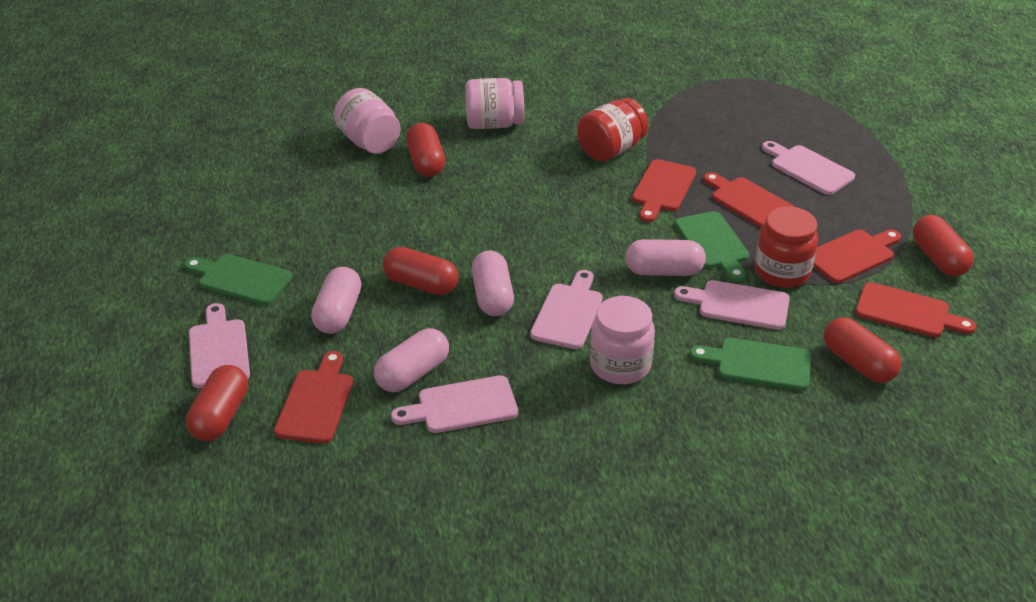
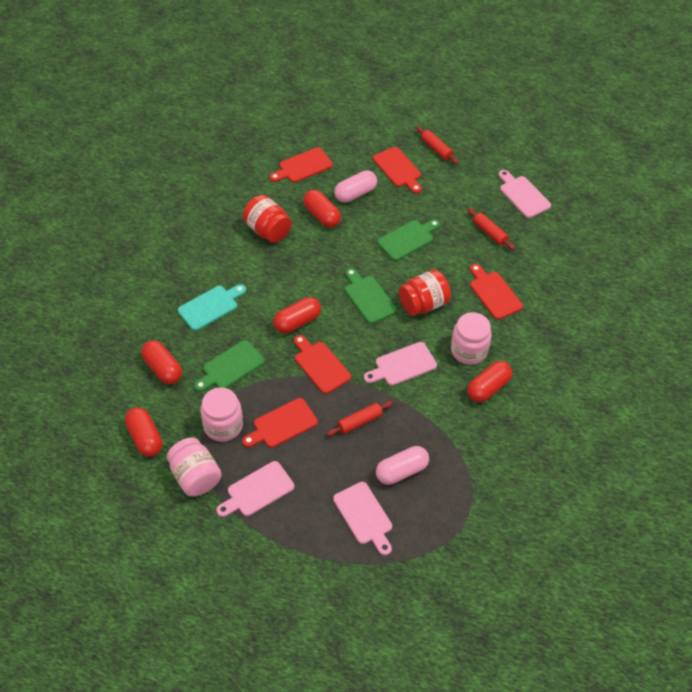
pink capsule: 4 -> 2
pink cutting board: 5 -> 4
red rolling pin: 0 -> 3
turquoise cutting board: 0 -> 1

